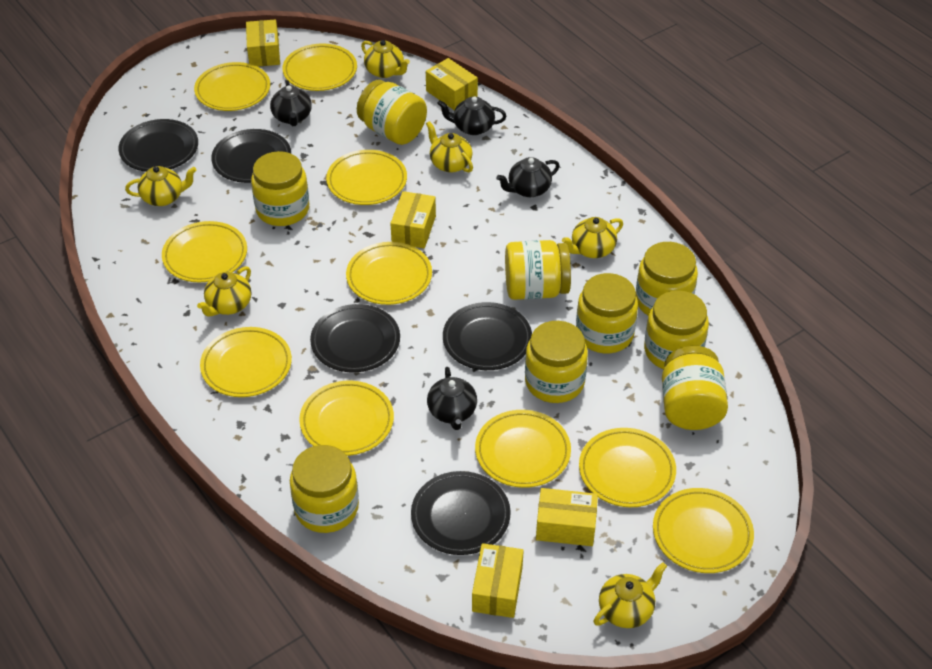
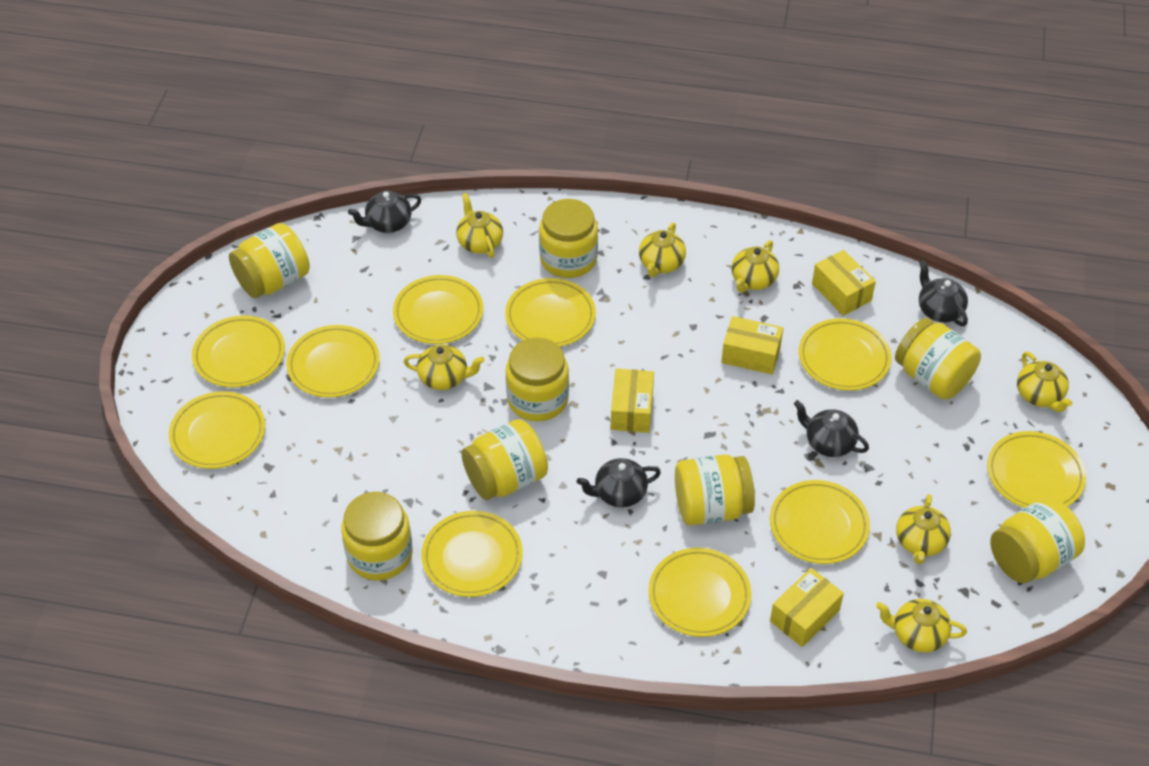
black plate: 5 -> 0
yellow box: 5 -> 4
yellow jar: 9 -> 8
yellow teapot: 6 -> 7

